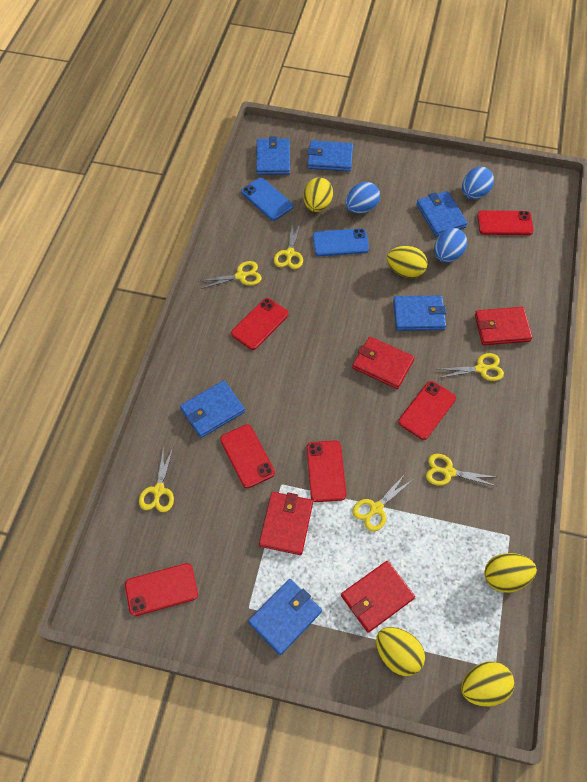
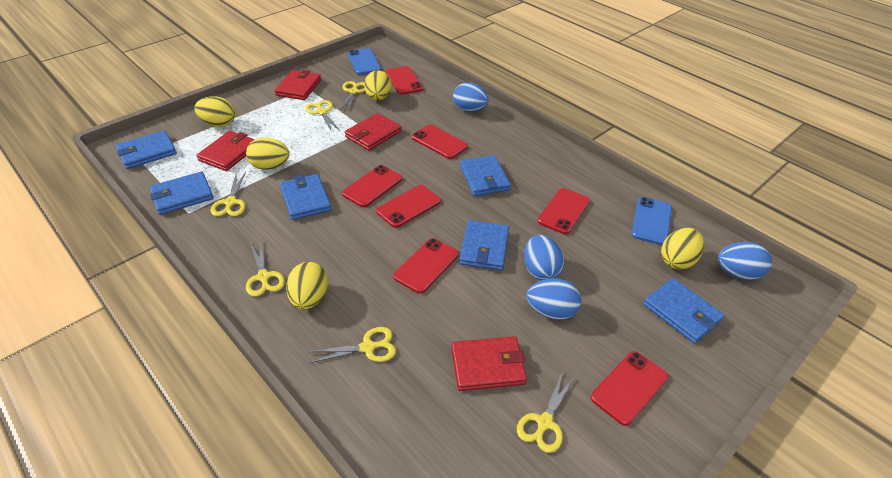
blue egg: 3 -> 4
red phone: 6 -> 7

